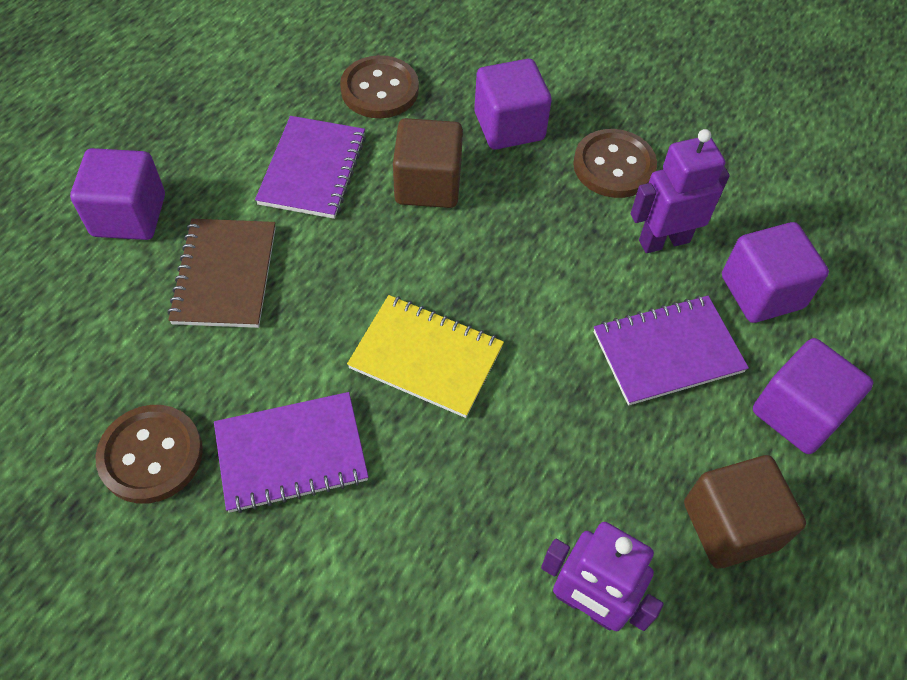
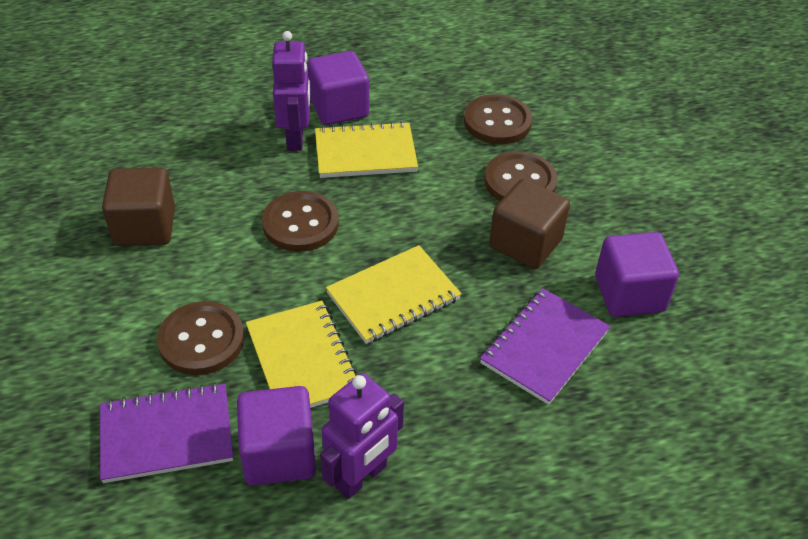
brown button: 3 -> 4
brown notebook: 1 -> 0
purple cube: 4 -> 3
purple notebook: 3 -> 2
yellow notebook: 1 -> 3

